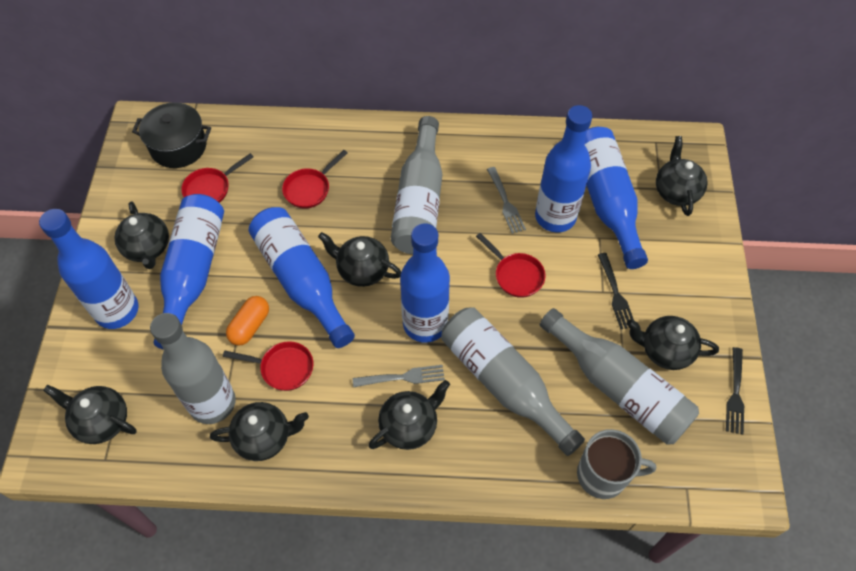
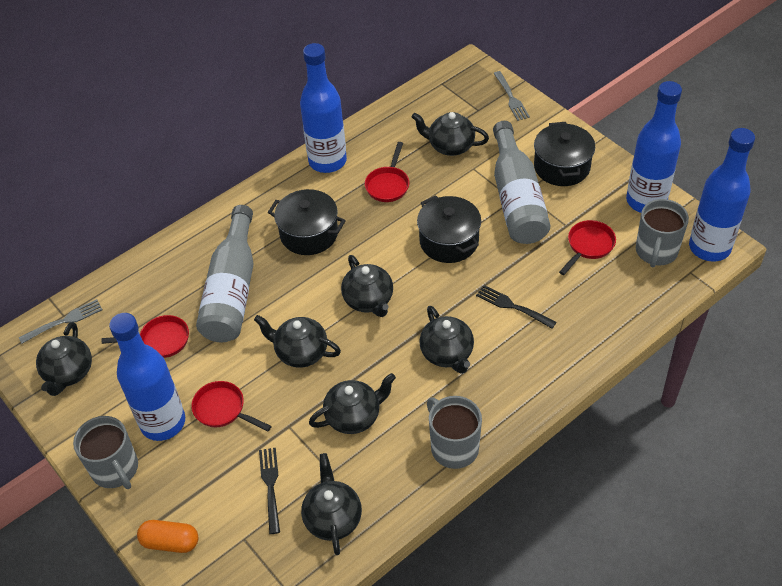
black pot: 1 -> 3
blue bottle: 6 -> 4
grey bottle: 4 -> 2
grey mug: 1 -> 3

